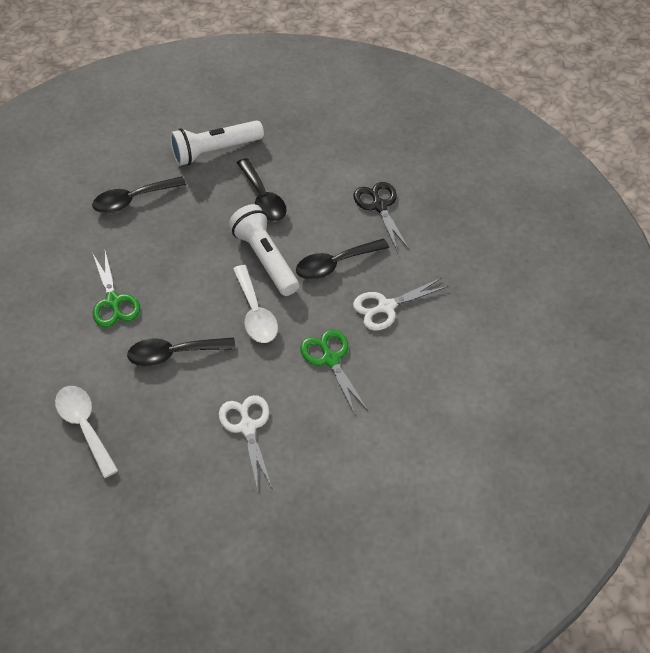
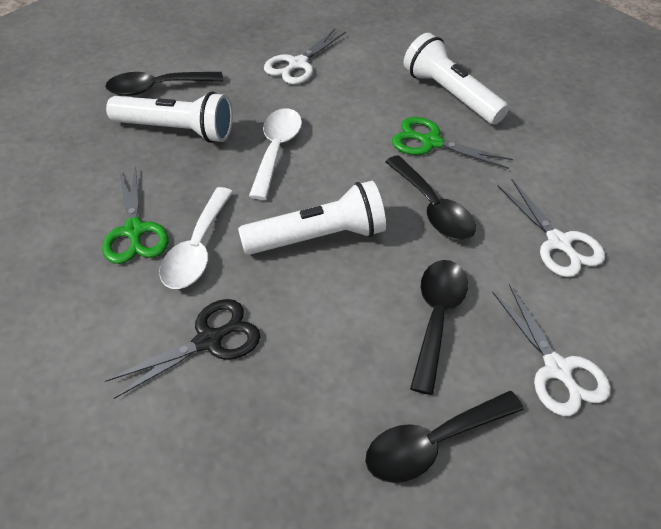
white flashlight: 2 -> 3
white scissors: 2 -> 3

